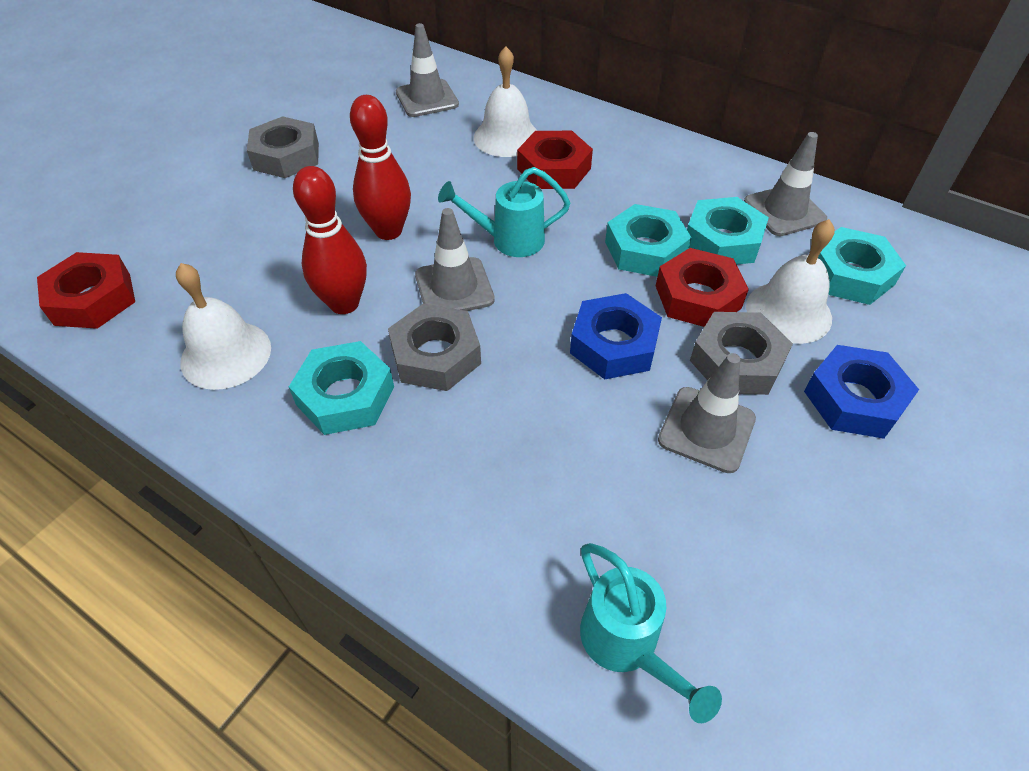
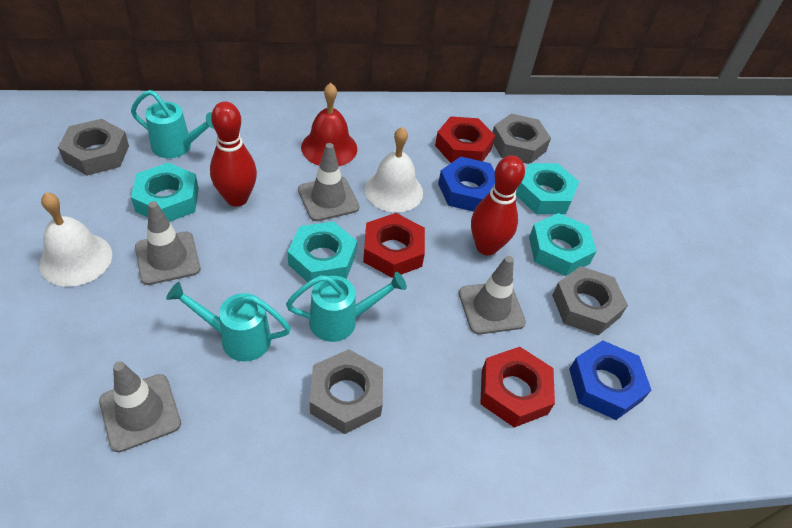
grey nut: 3 -> 4
red bell: 0 -> 1
turquoise watering can: 2 -> 3
white bell: 3 -> 2

